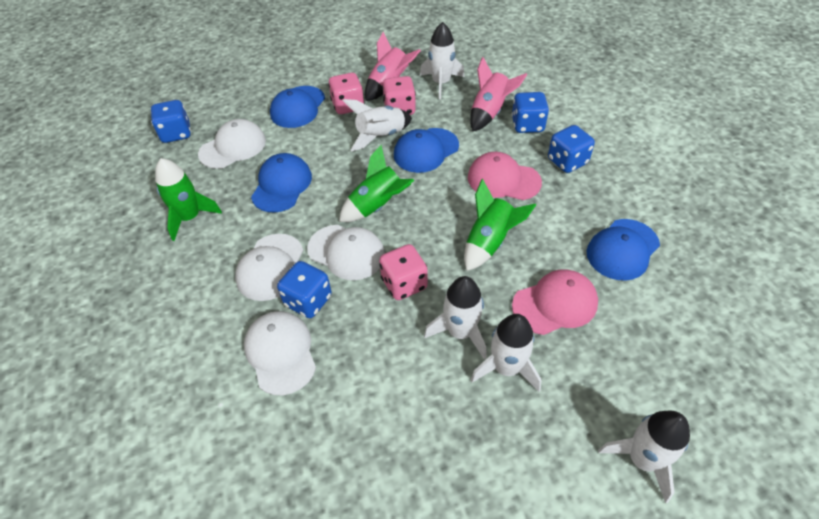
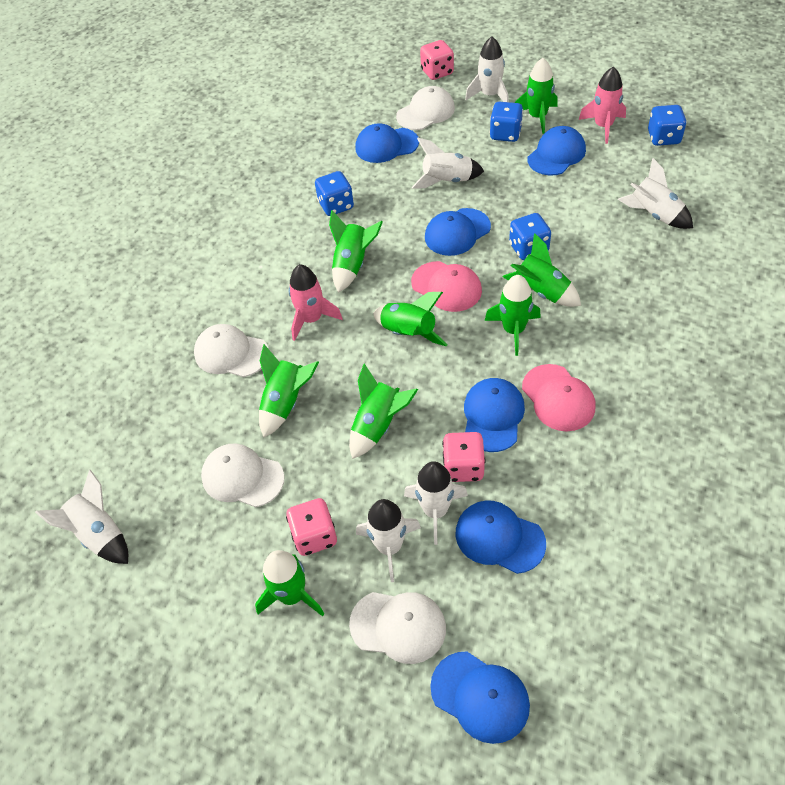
blue cap: 4 -> 6
green rocket: 3 -> 8
white rocket: 5 -> 6

